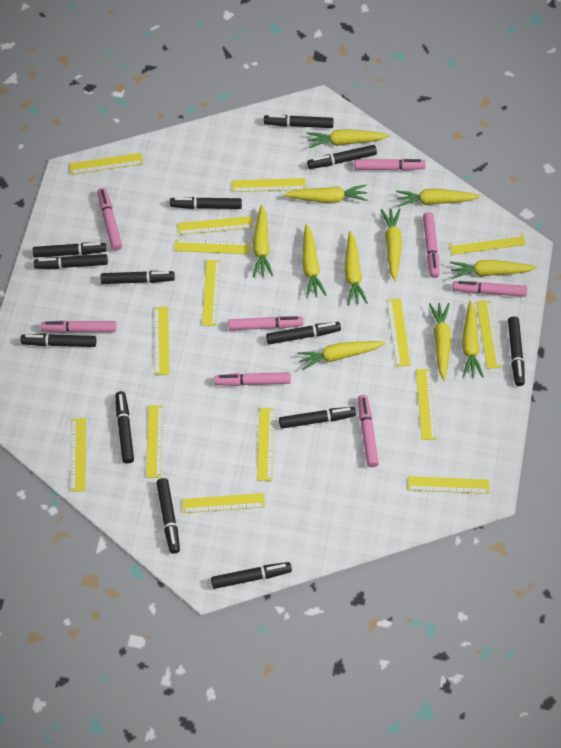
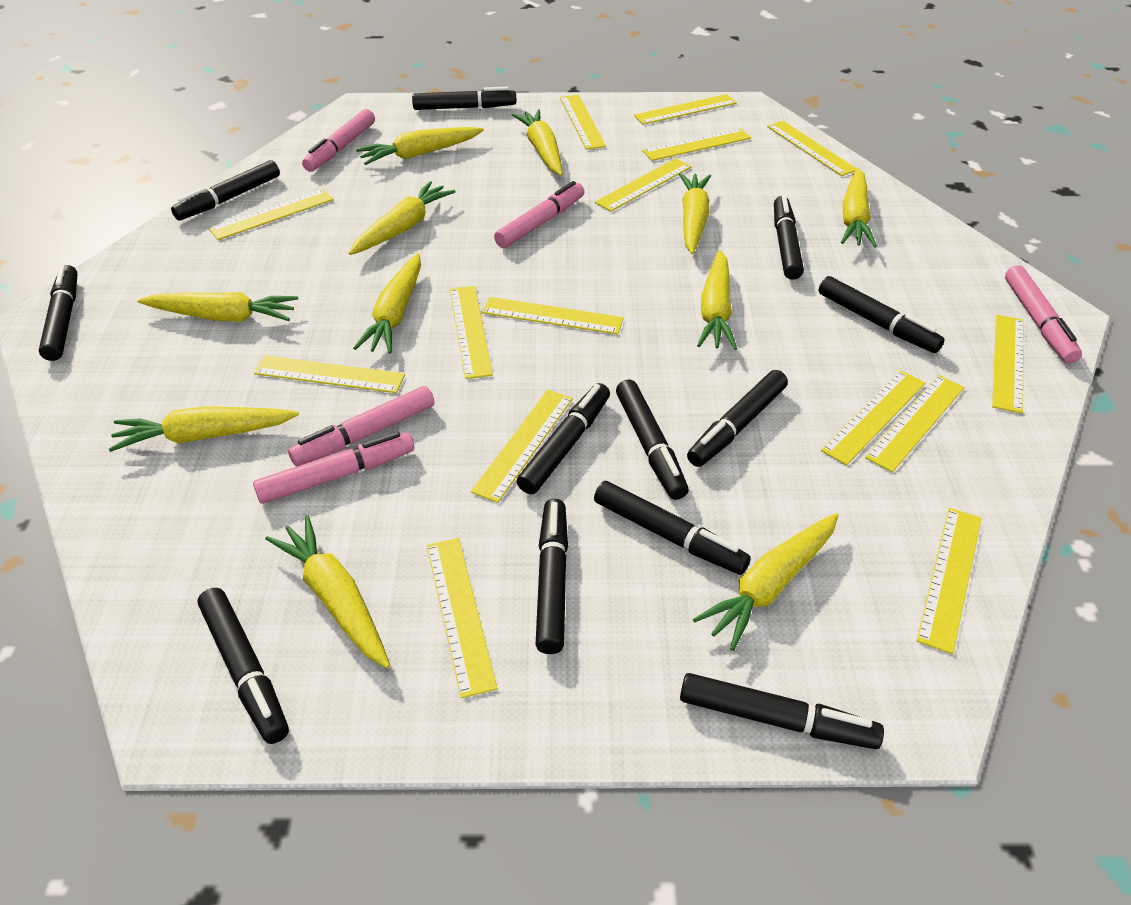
black marker: 13 -> 12
pink marker: 8 -> 5

